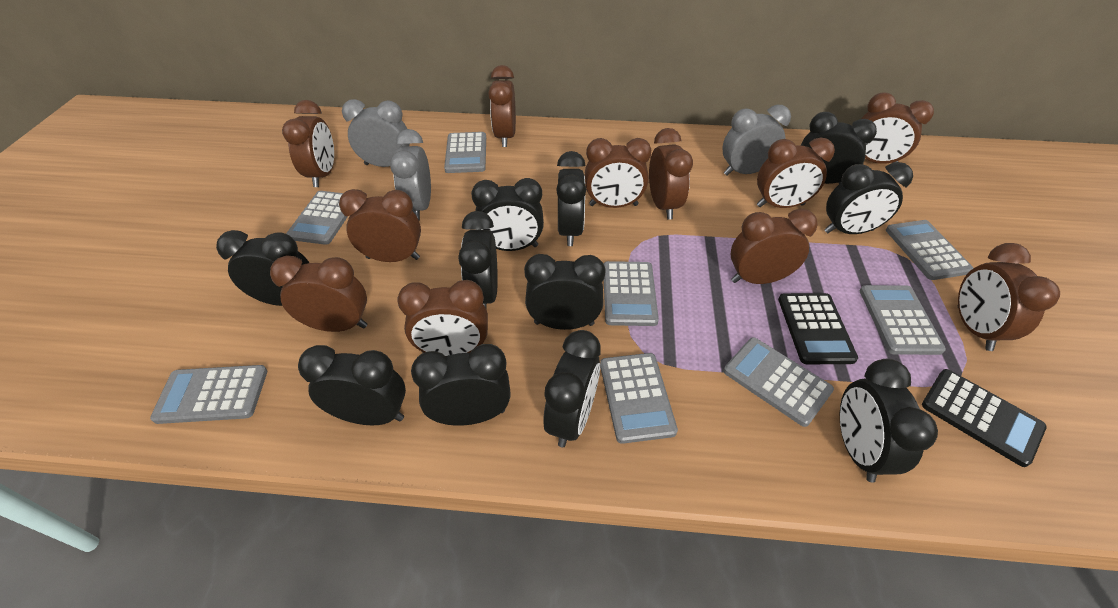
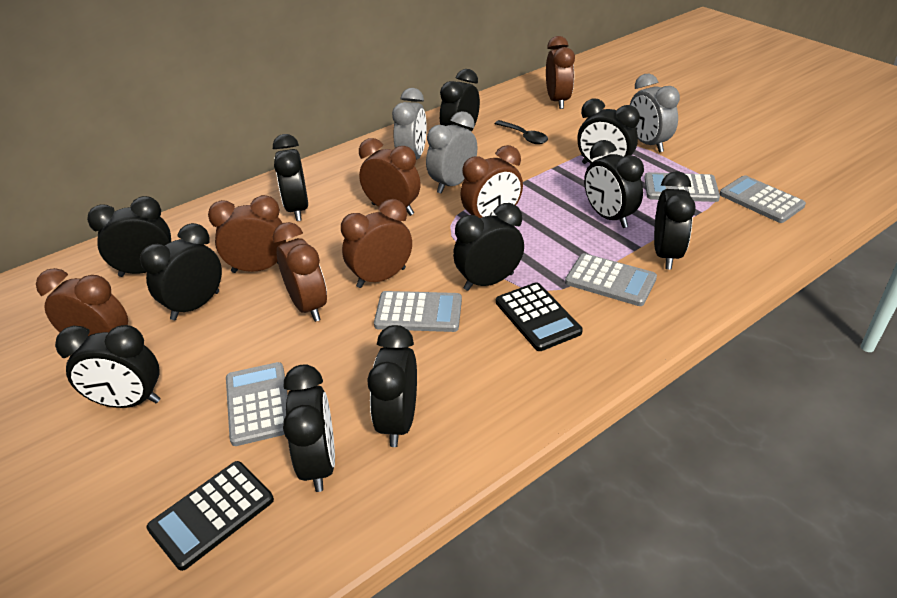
black spoon: 0 -> 1
brown clock: 11 -> 7
grey calculator: 8 -> 5

